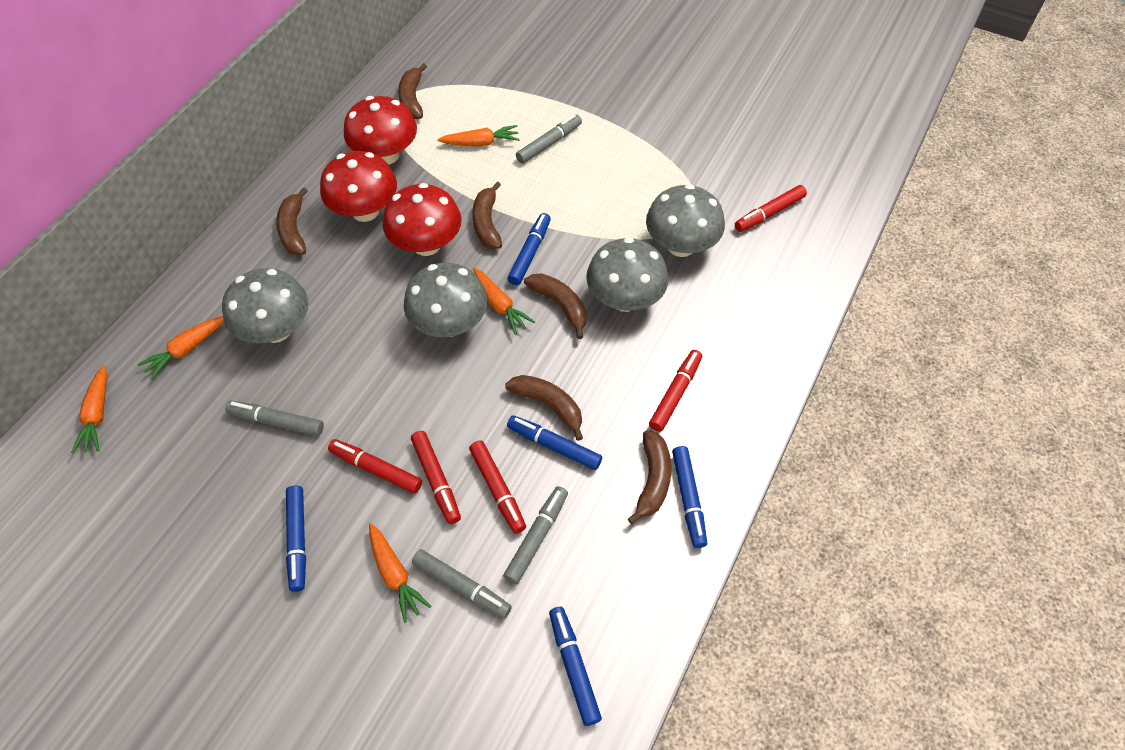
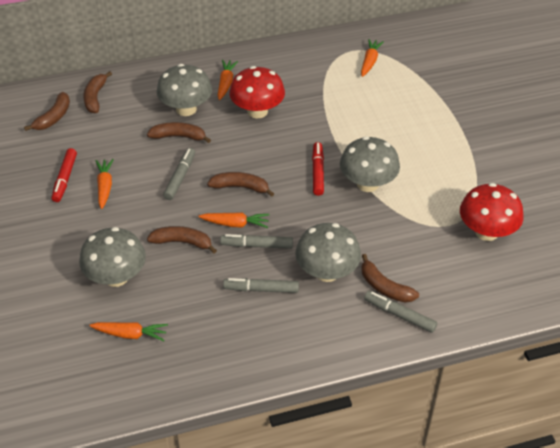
blue marker: 5 -> 0
red marker: 5 -> 2
red mushroom: 3 -> 2

